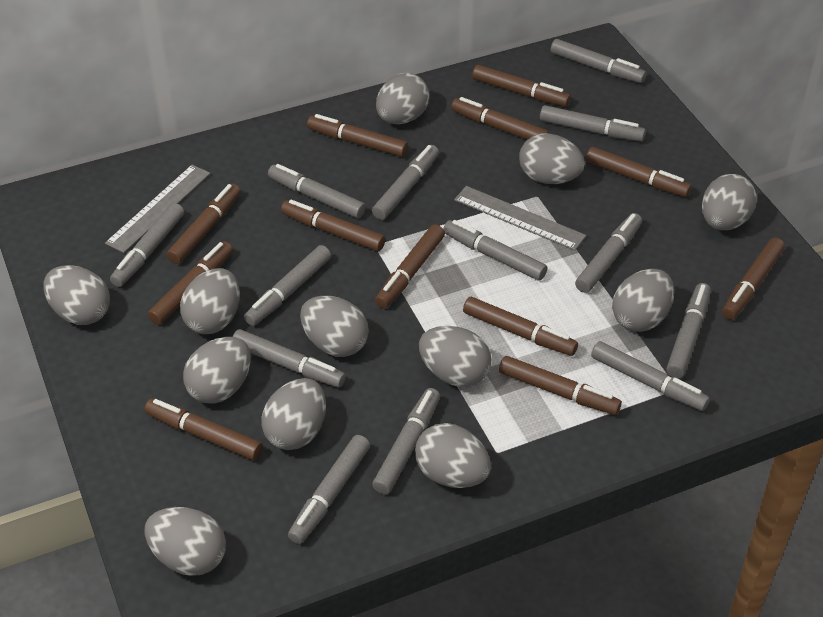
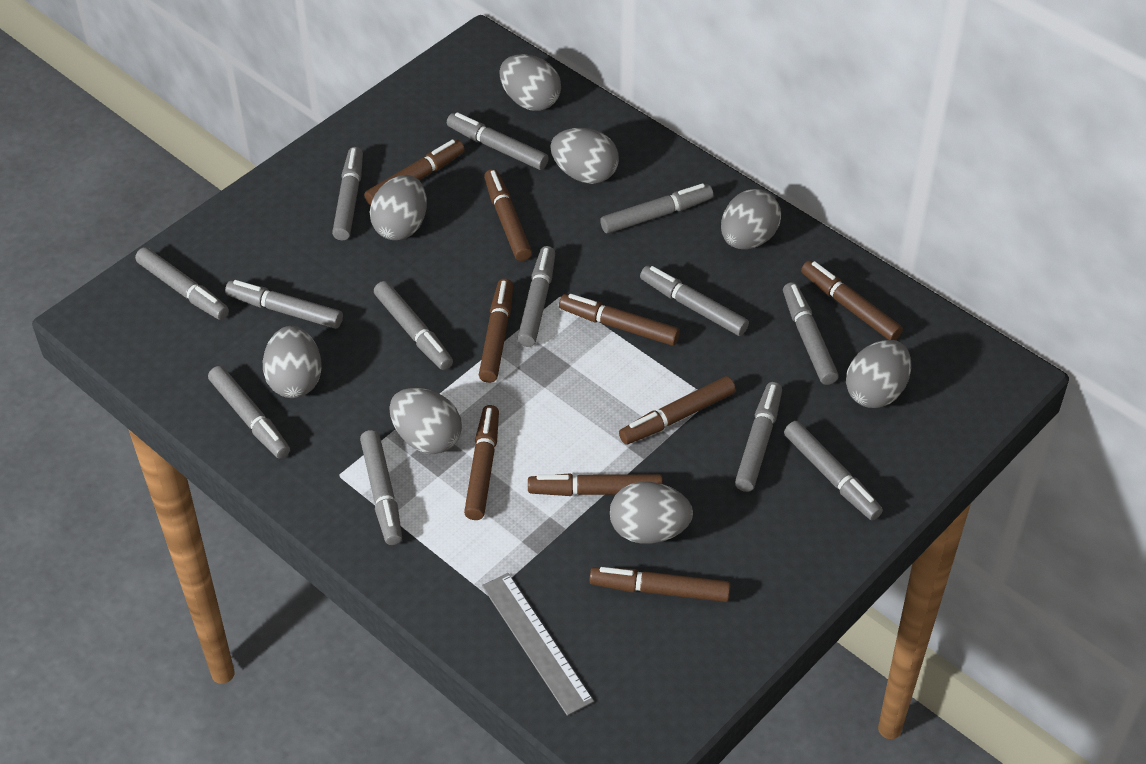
brown marker: 12 -> 9
grey egg: 12 -> 8
grey ruler: 2 -> 1

